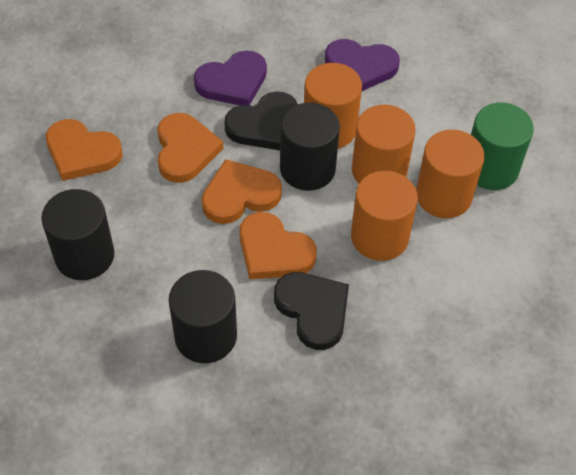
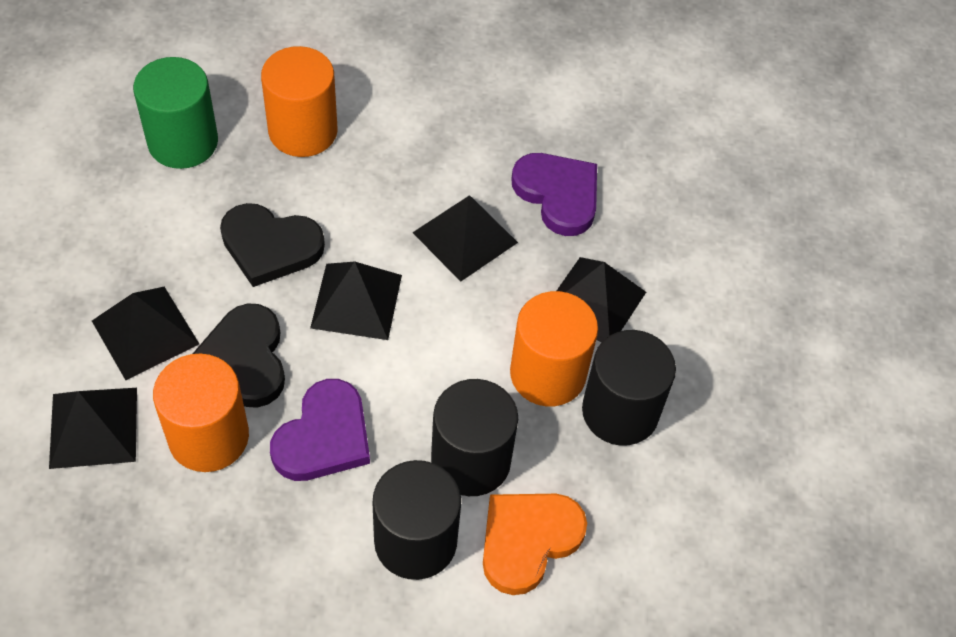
black pyramid: 0 -> 5
orange cylinder: 4 -> 3
orange heart: 4 -> 1

